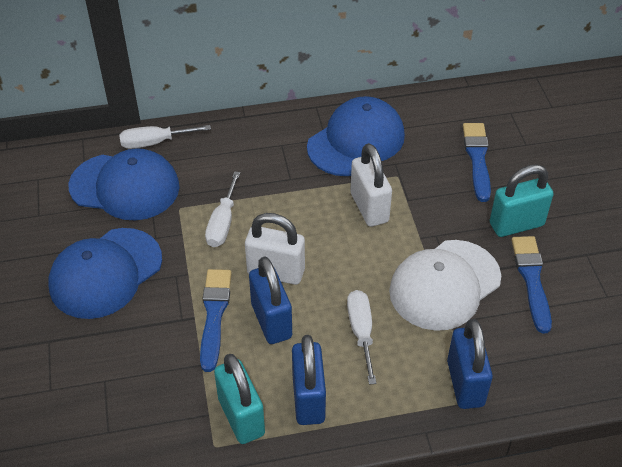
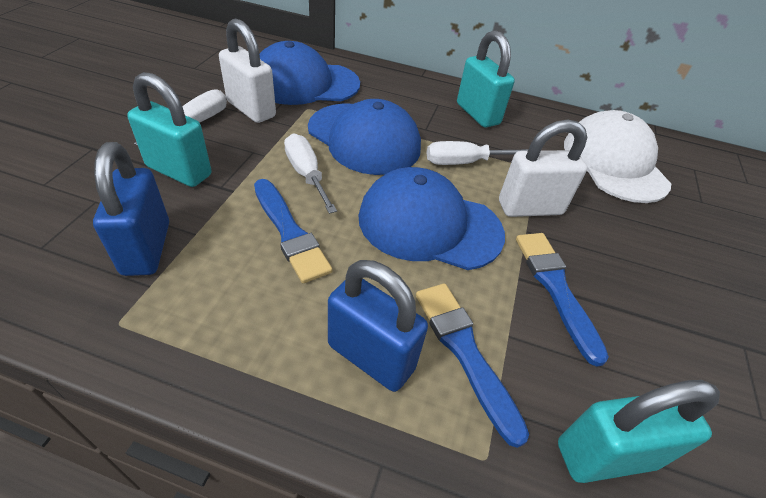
blue padlock: 3 -> 2
turquoise padlock: 2 -> 3

